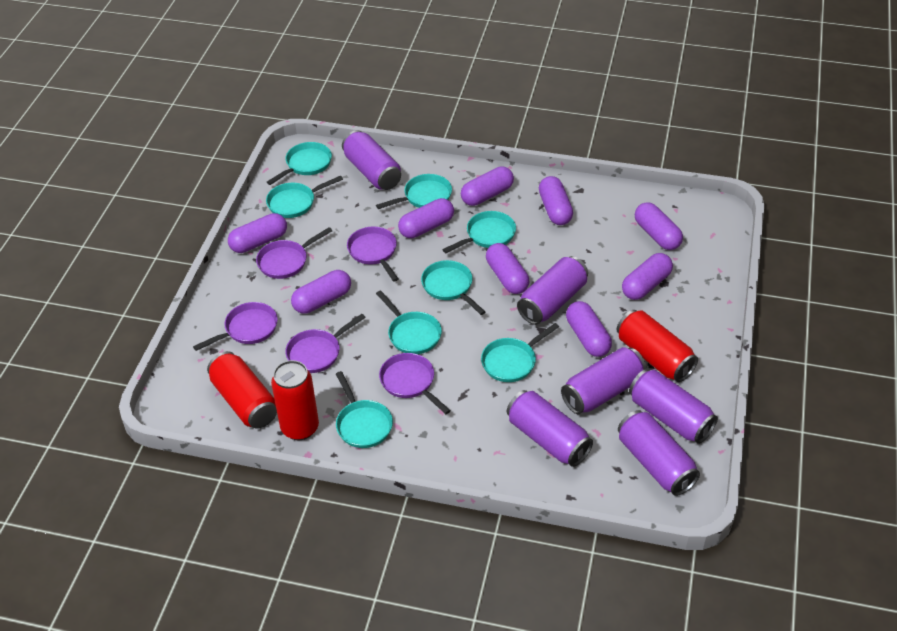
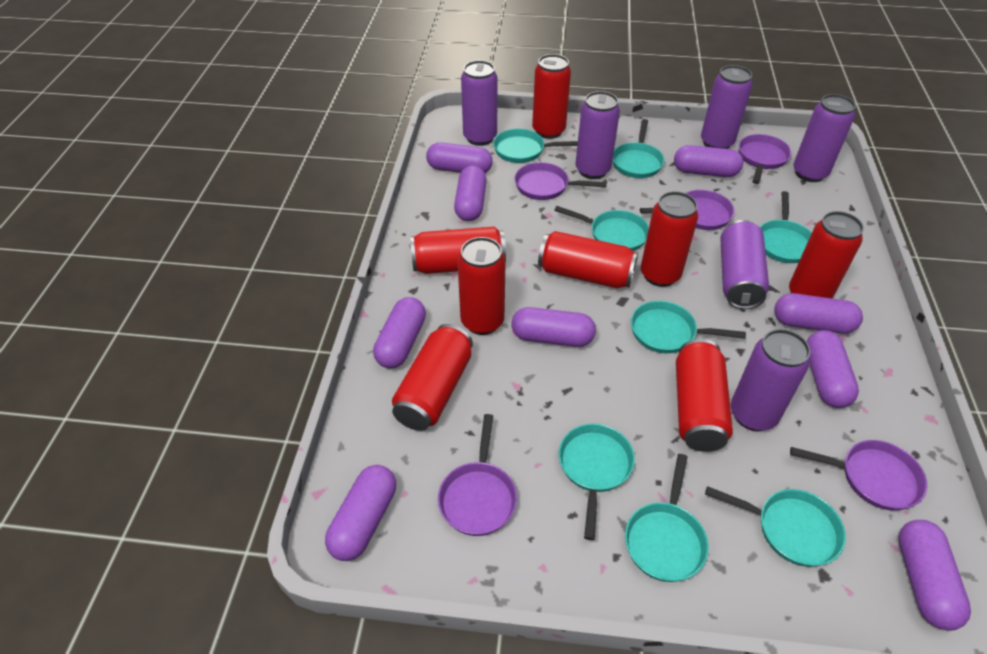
red can: 3 -> 8

